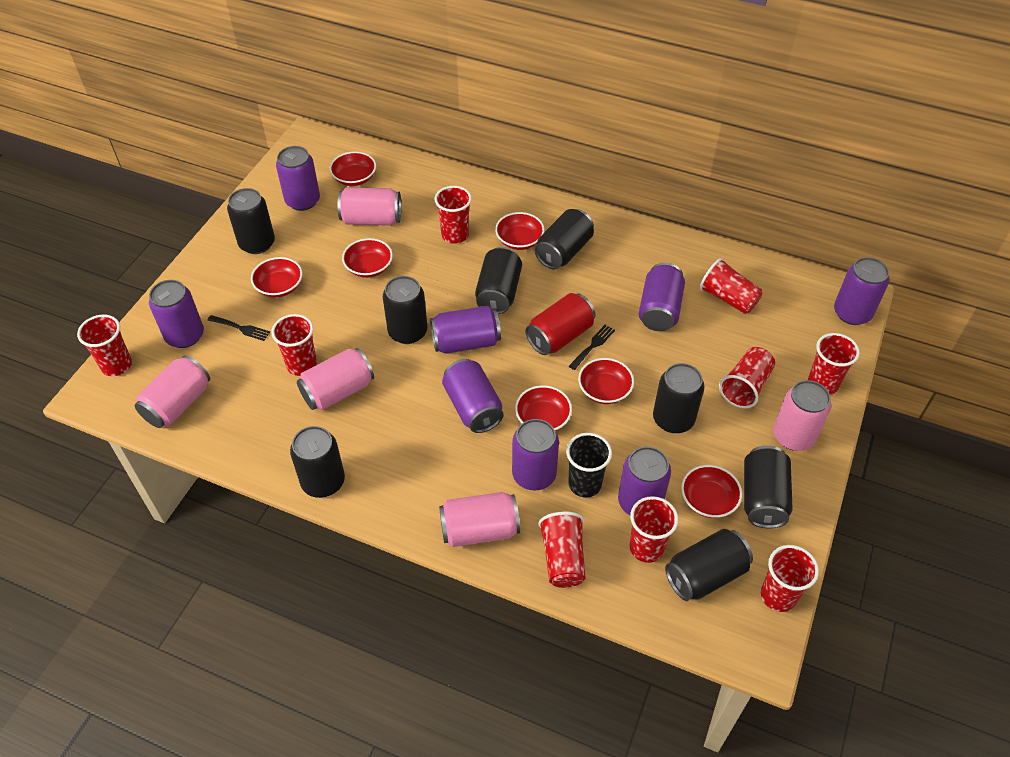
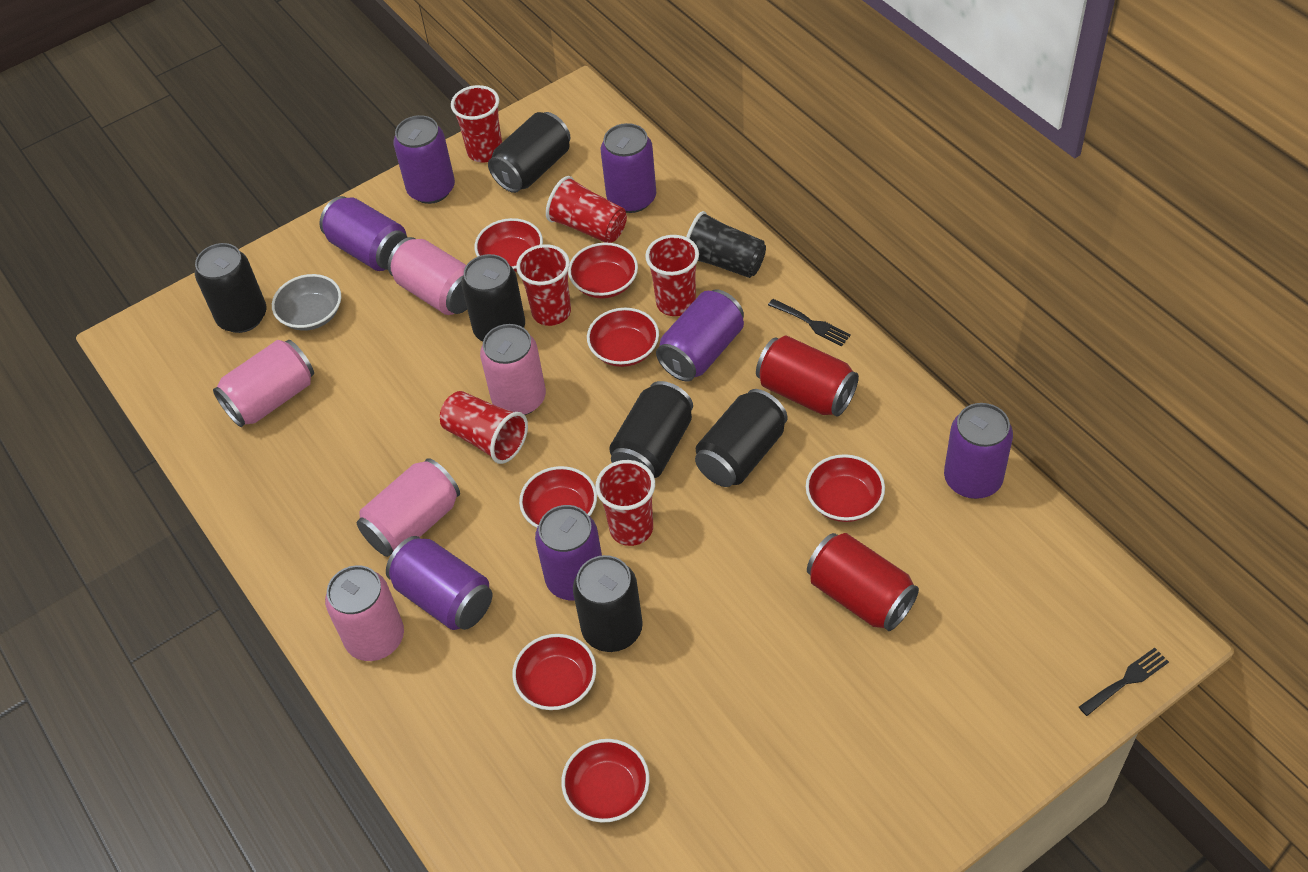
black can: 8 -> 6
grey bowl: 0 -> 1
purple can: 8 -> 7
red can: 1 -> 2
red cup: 9 -> 6

